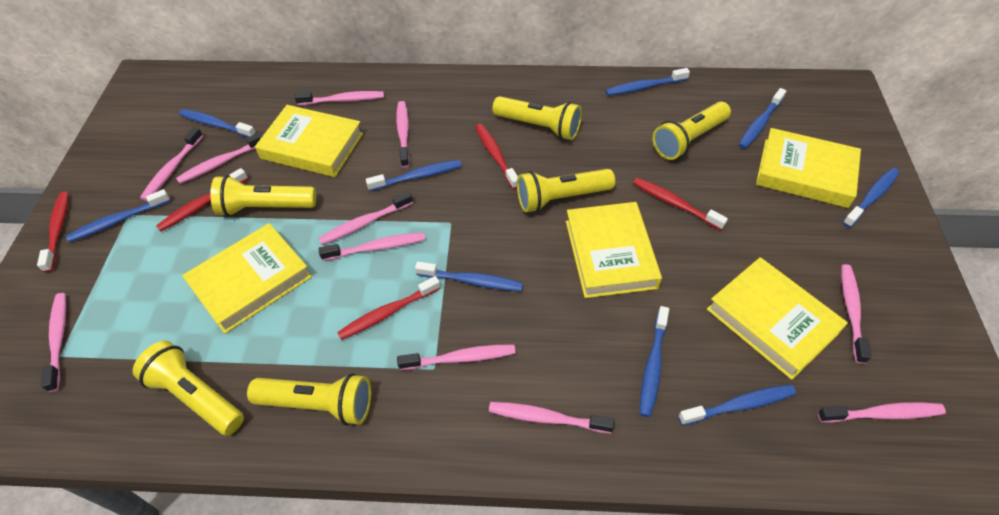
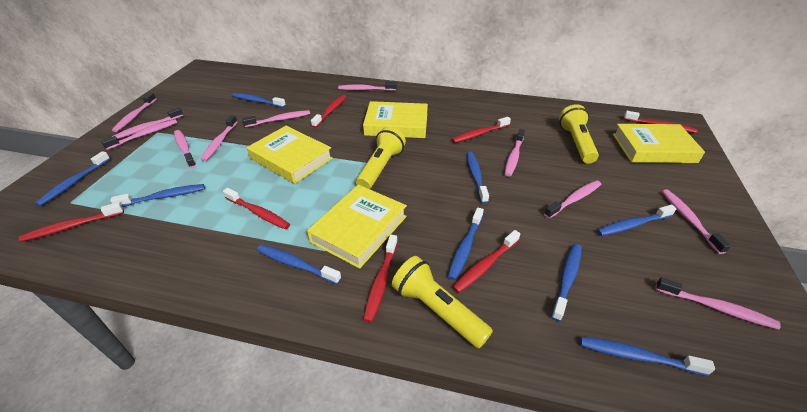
red toothbrush: 5 -> 7
yellow book: 5 -> 4
yellow flashlight: 6 -> 3

